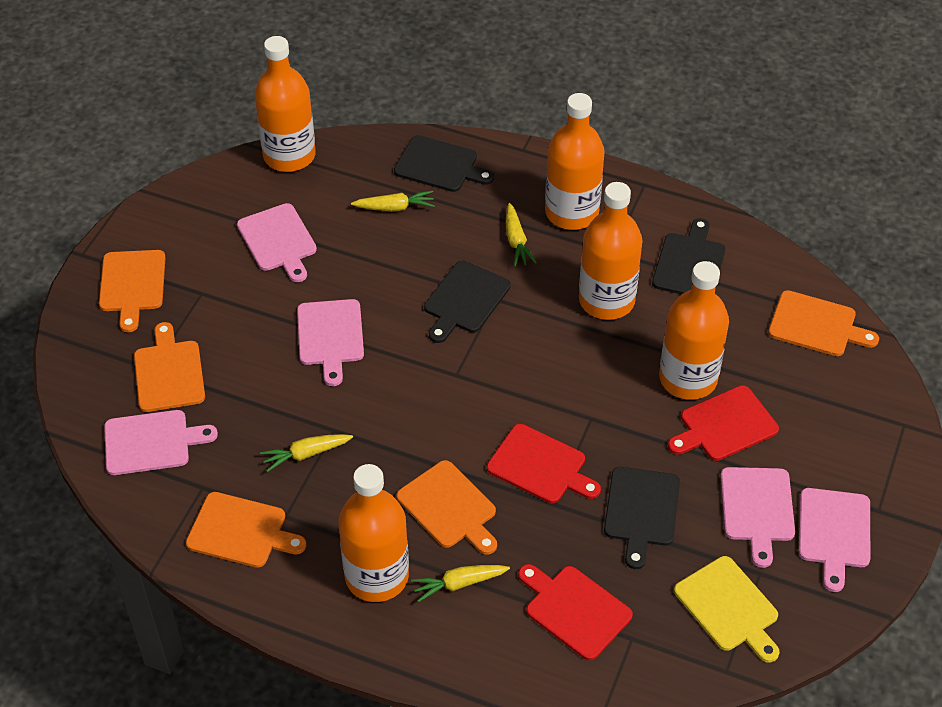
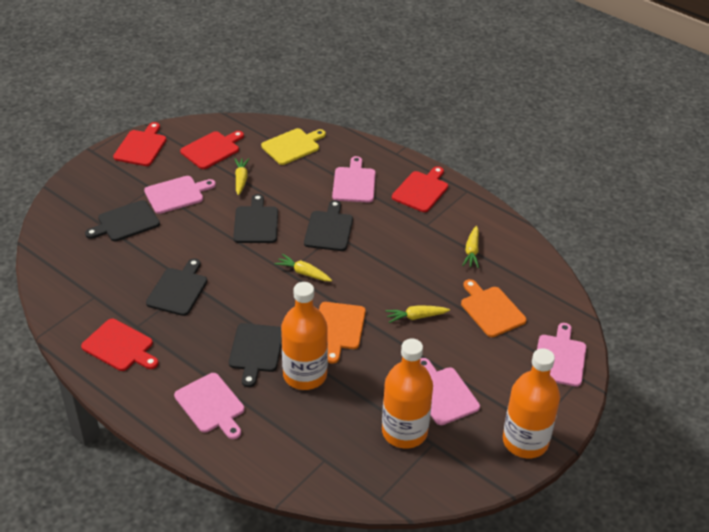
black cutting board: 4 -> 5
orange bottle: 5 -> 3
orange cutting board: 5 -> 2
red cutting board: 3 -> 4

